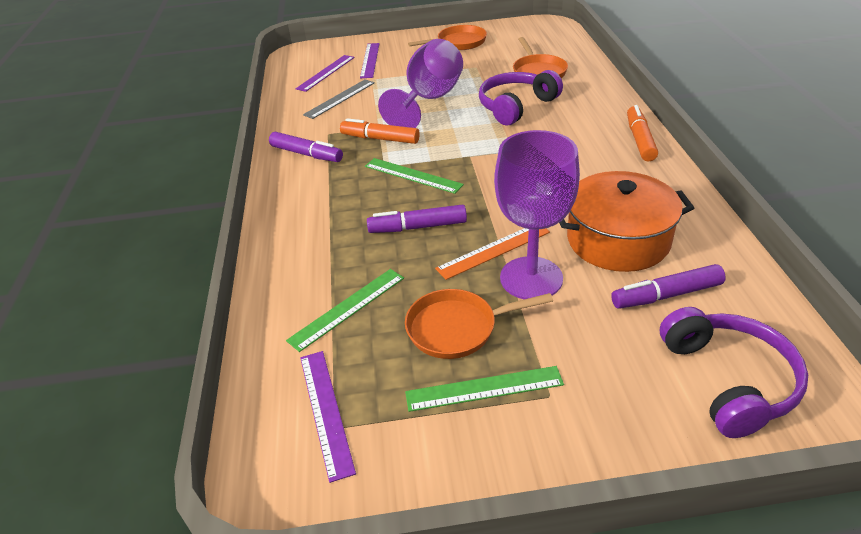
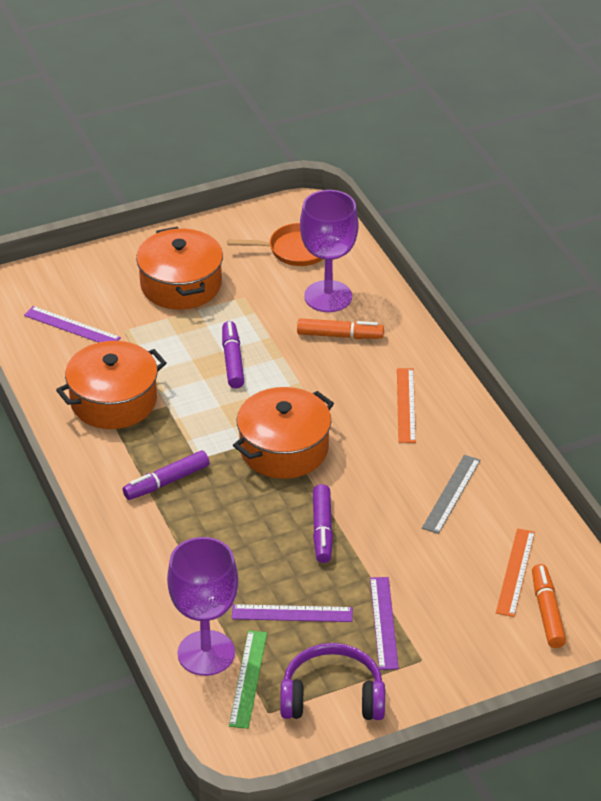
green ruler: 3 -> 1
orange pan: 3 -> 1
orange pot: 1 -> 3
orange ruler: 1 -> 2
purple headphones: 2 -> 1

